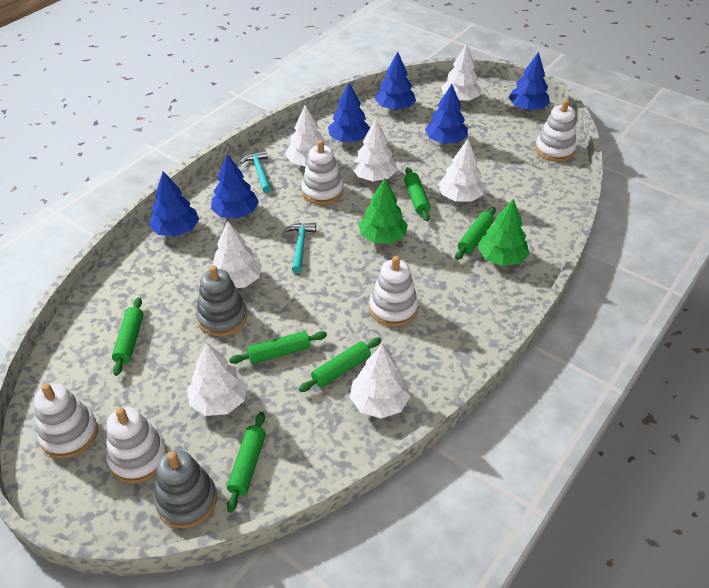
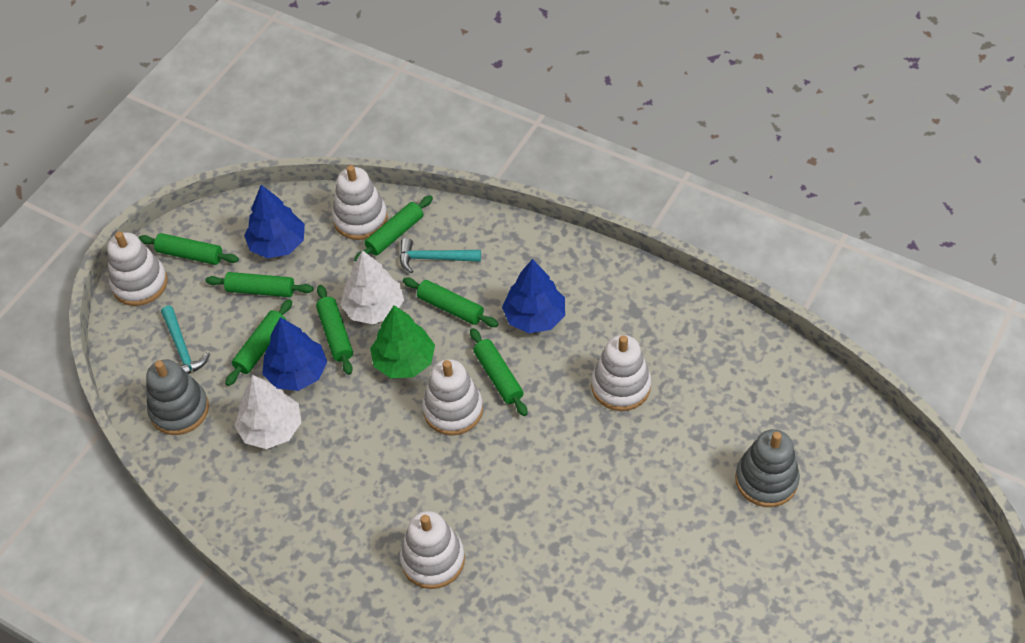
blue tree: 6 -> 3
green rolling pin: 6 -> 7
green tree: 2 -> 1
white tree: 7 -> 2

